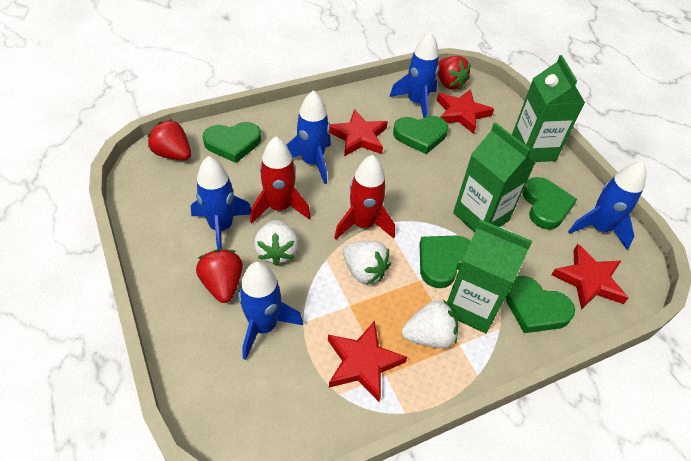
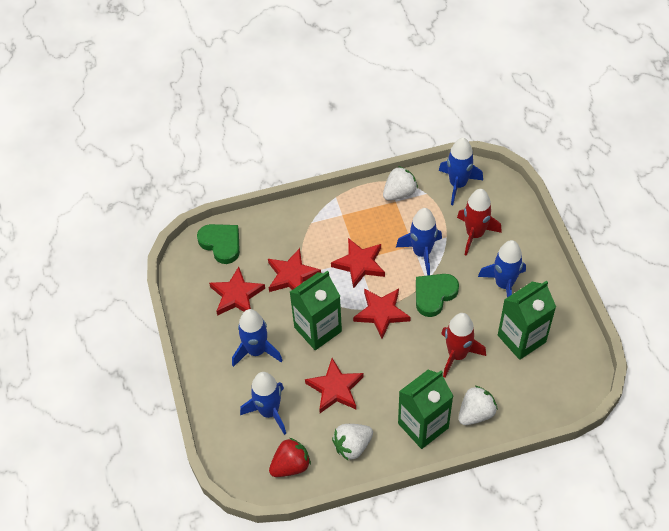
green heart: 5 -> 2
red star: 4 -> 5
red strawberry: 3 -> 1

